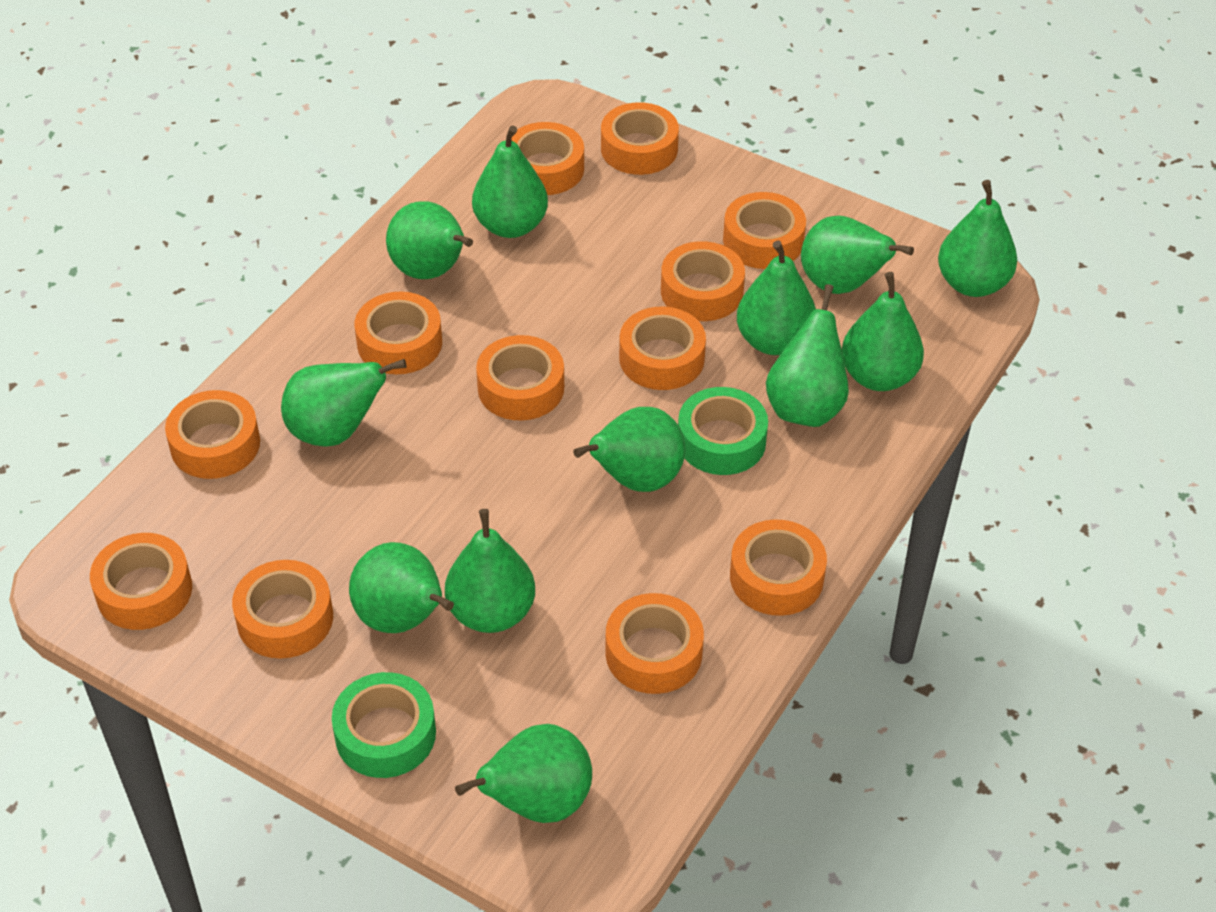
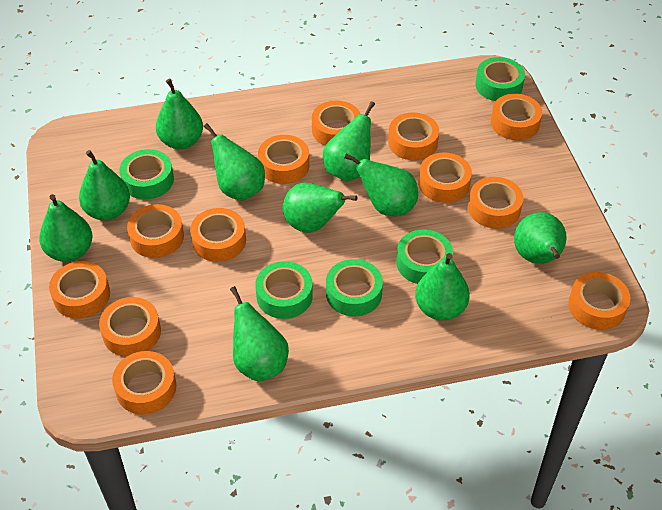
green pear: 12 -> 10
green tape: 2 -> 5

